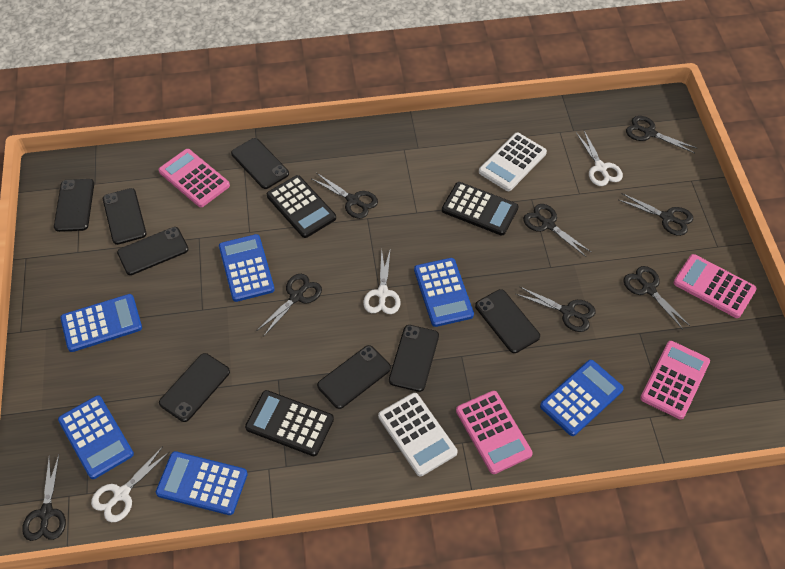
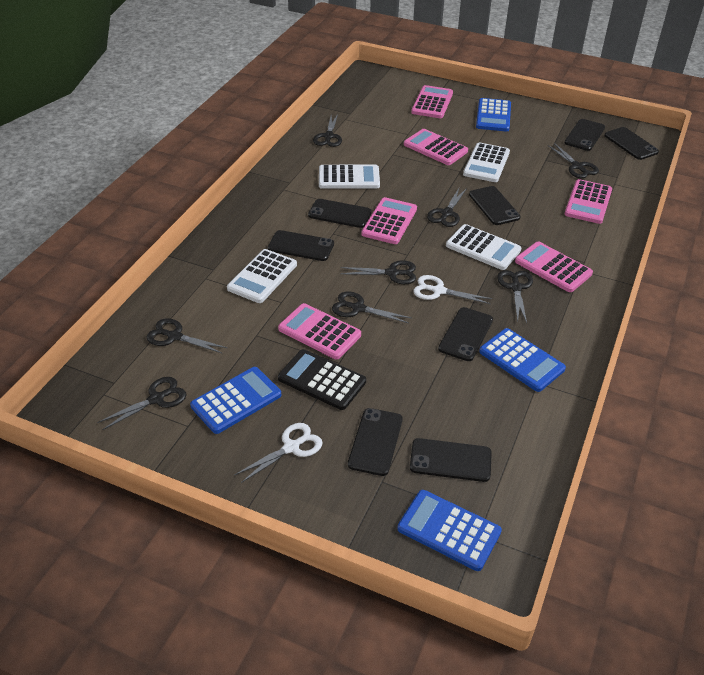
black calculator: 3 -> 1
blue calculator: 6 -> 4
pink calculator: 4 -> 6
white calculator: 2 -> 4
white scissors: 3 -> 2

